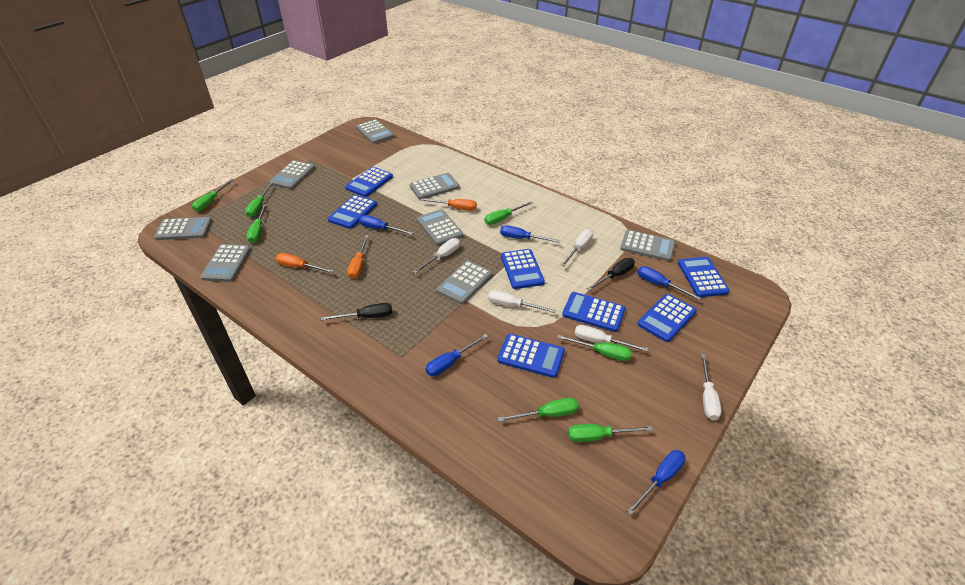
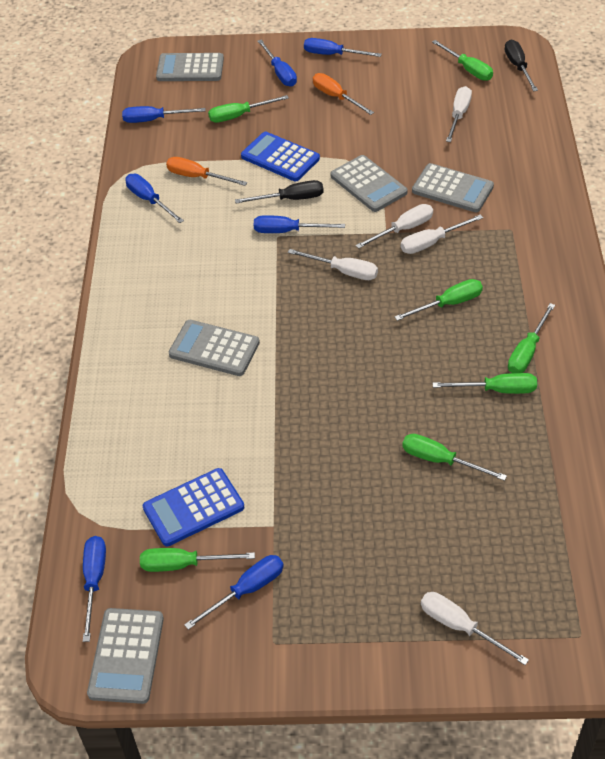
blue calculator: 7 -> 2
blue screwdriver: 5 -> 7
grey calculator: 8 -> 5
orange screwdriver: 3 -> 2

